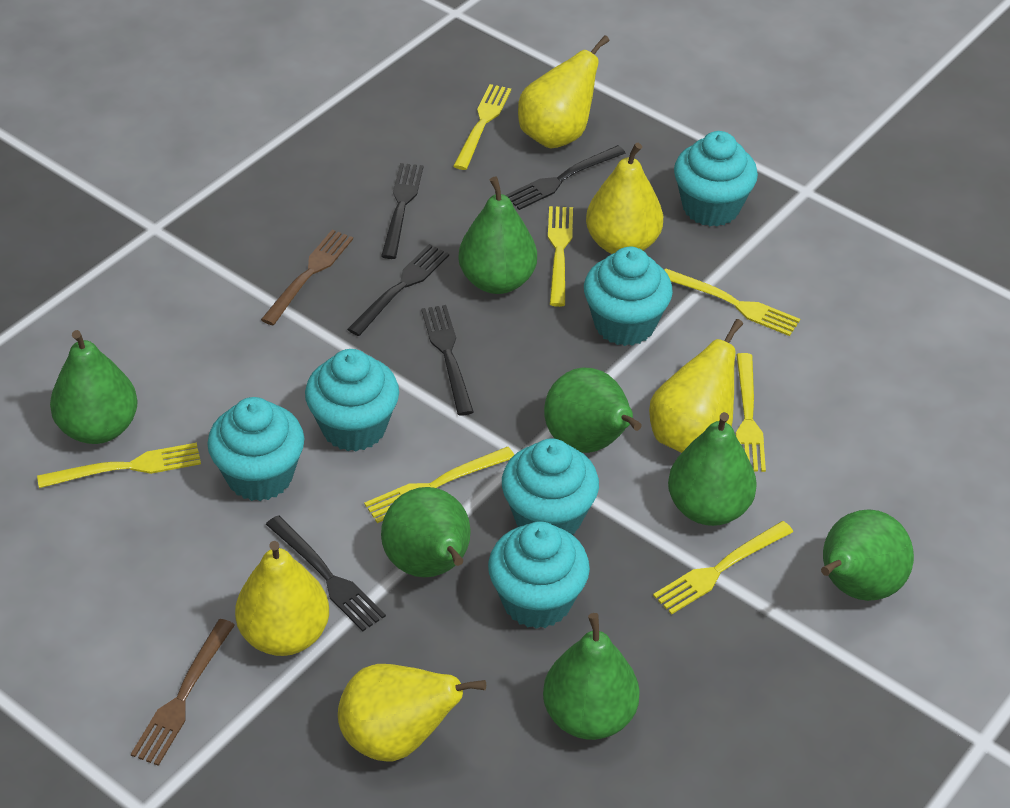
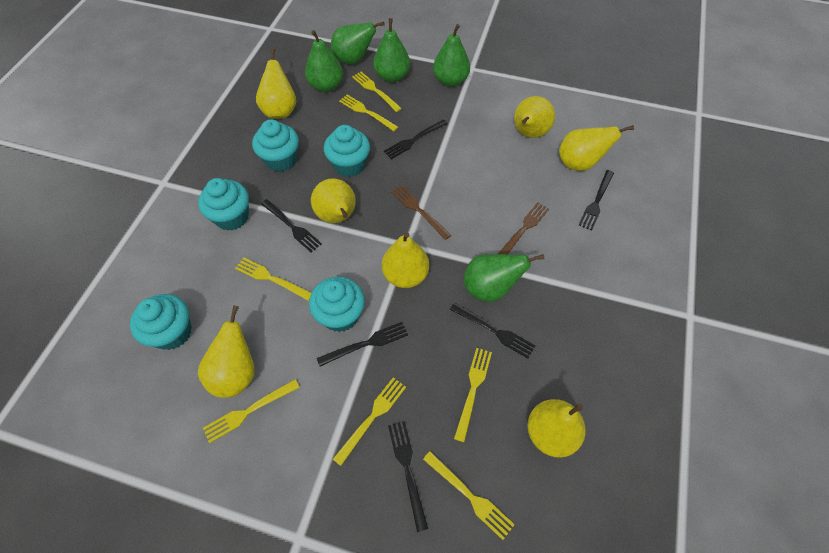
black fork: 5 -> 6
green pear: 7 -> 5
turquoise cupcake: 6 -> 5
yellow pear: 5 -> 7

